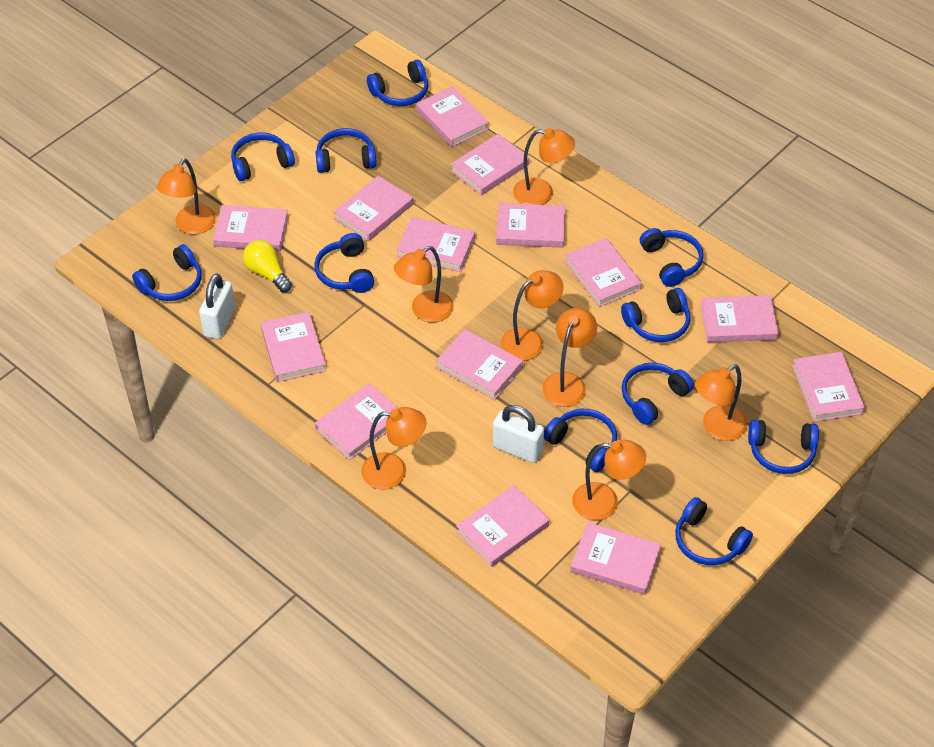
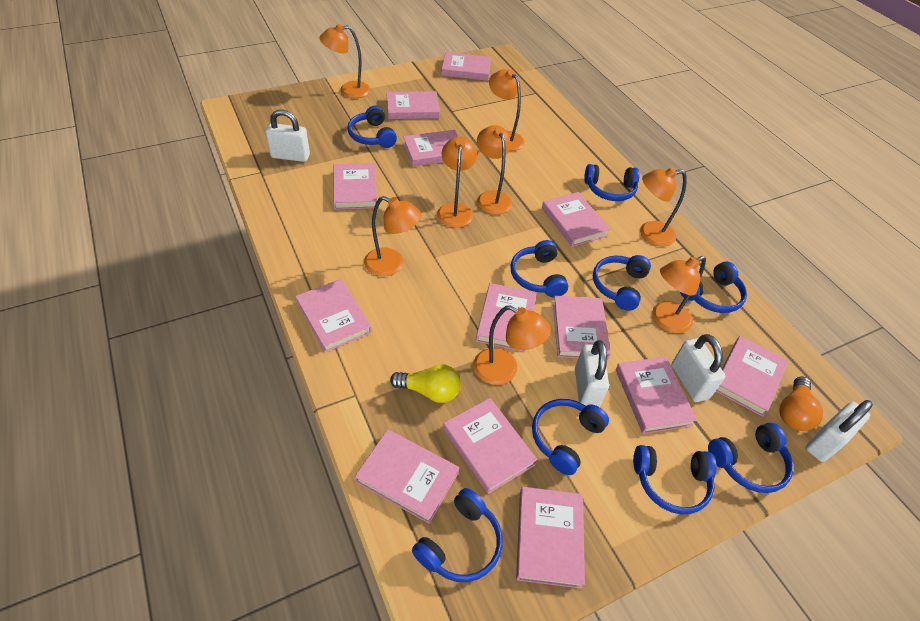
blue headphones: 11 -> 9
orange light bulb: 0 -> 1
pink book: 14 -> 13
white padlock: 2 -> 4

